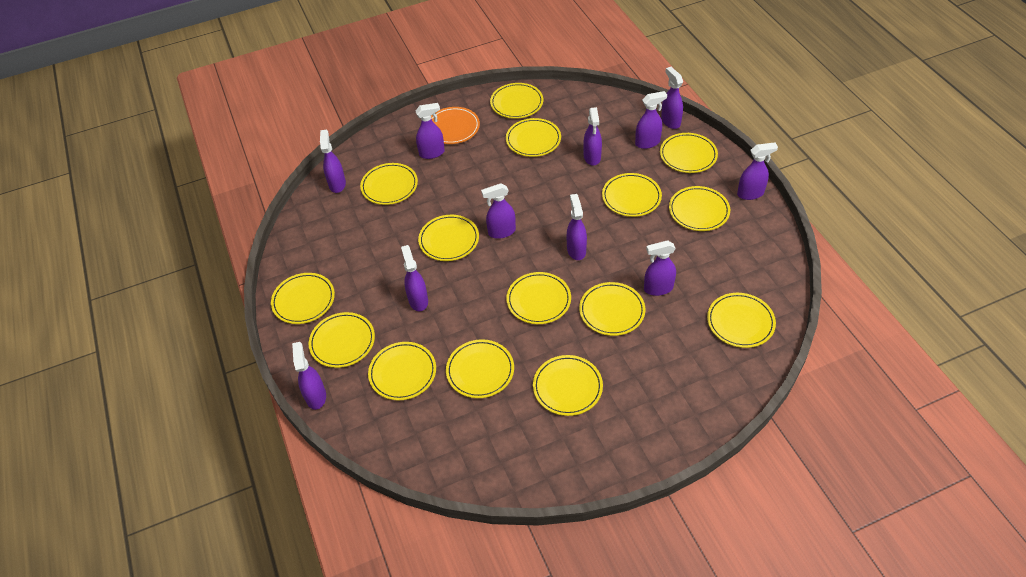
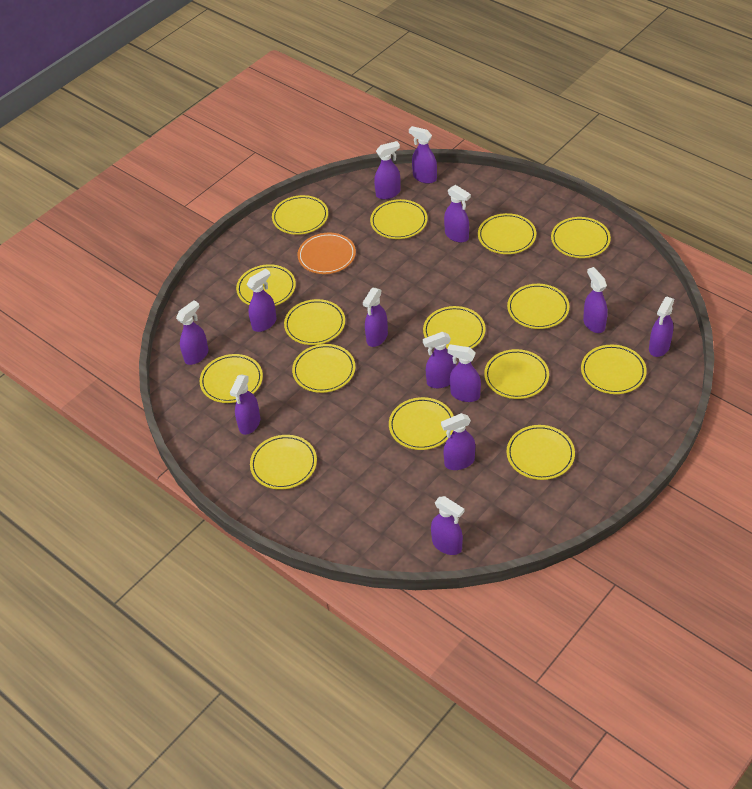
purple spray bottle: 11 -> 13

